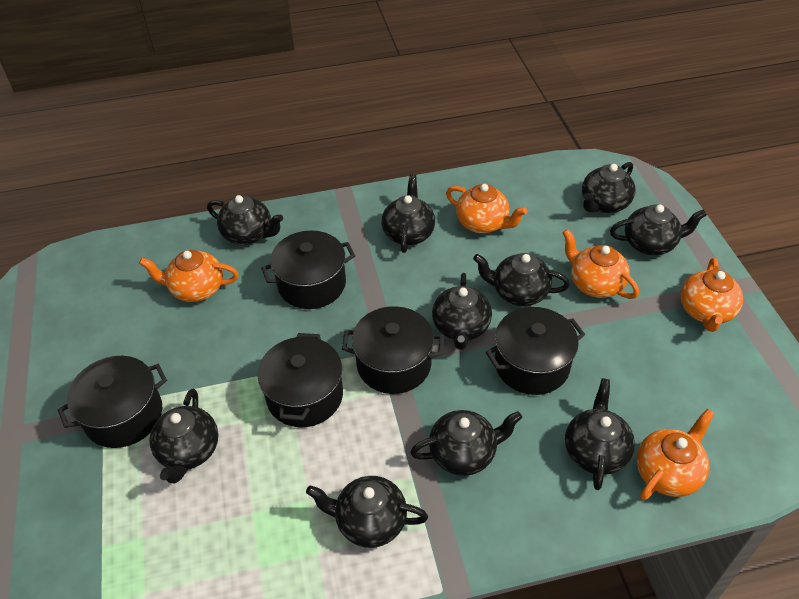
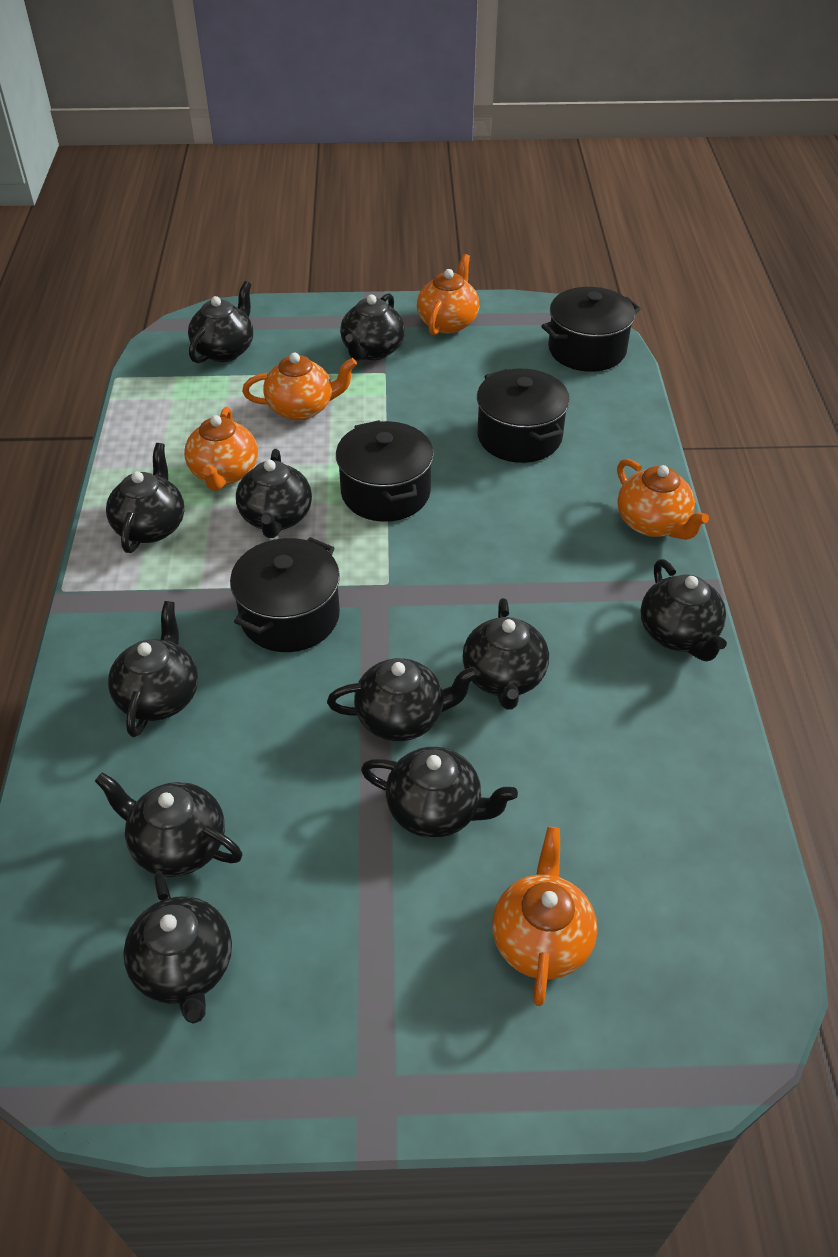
black pot: 5 -> 4
black teapot: 10 -> 11

